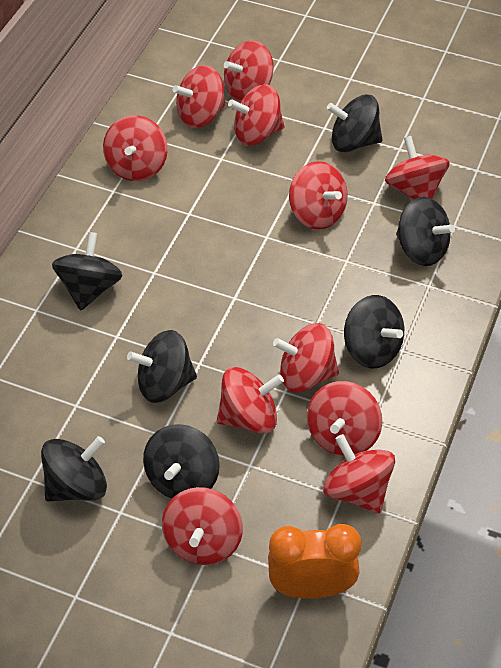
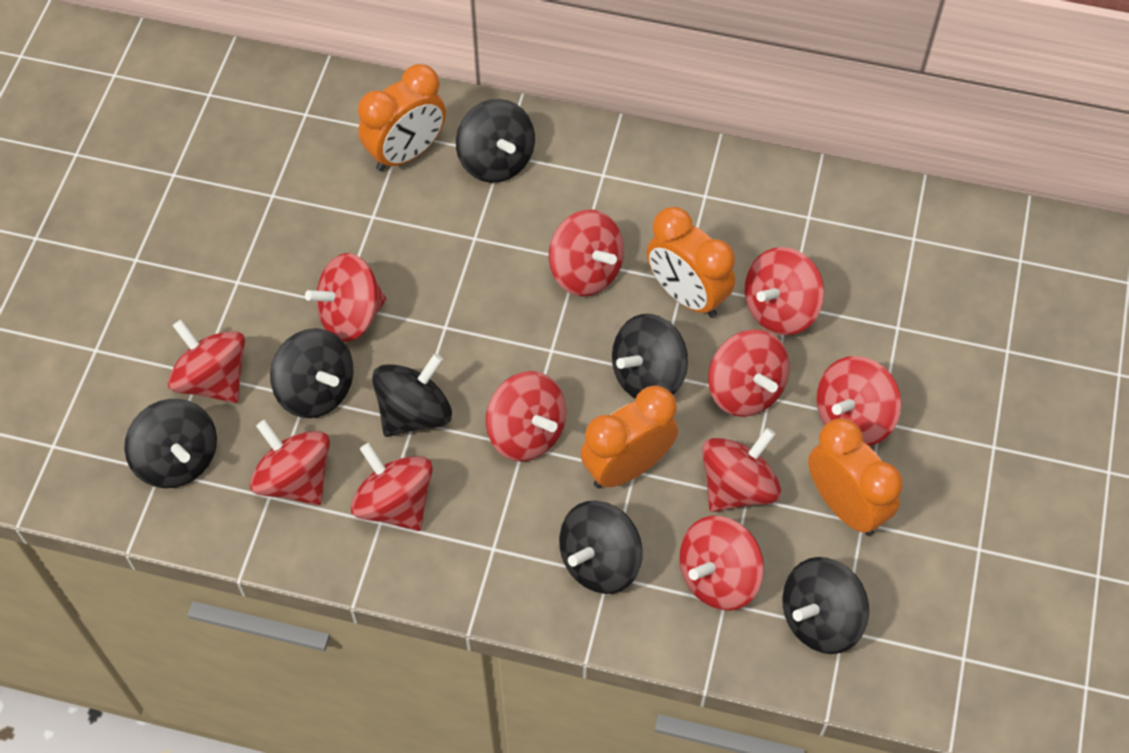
orange clock: 1 -> 4

